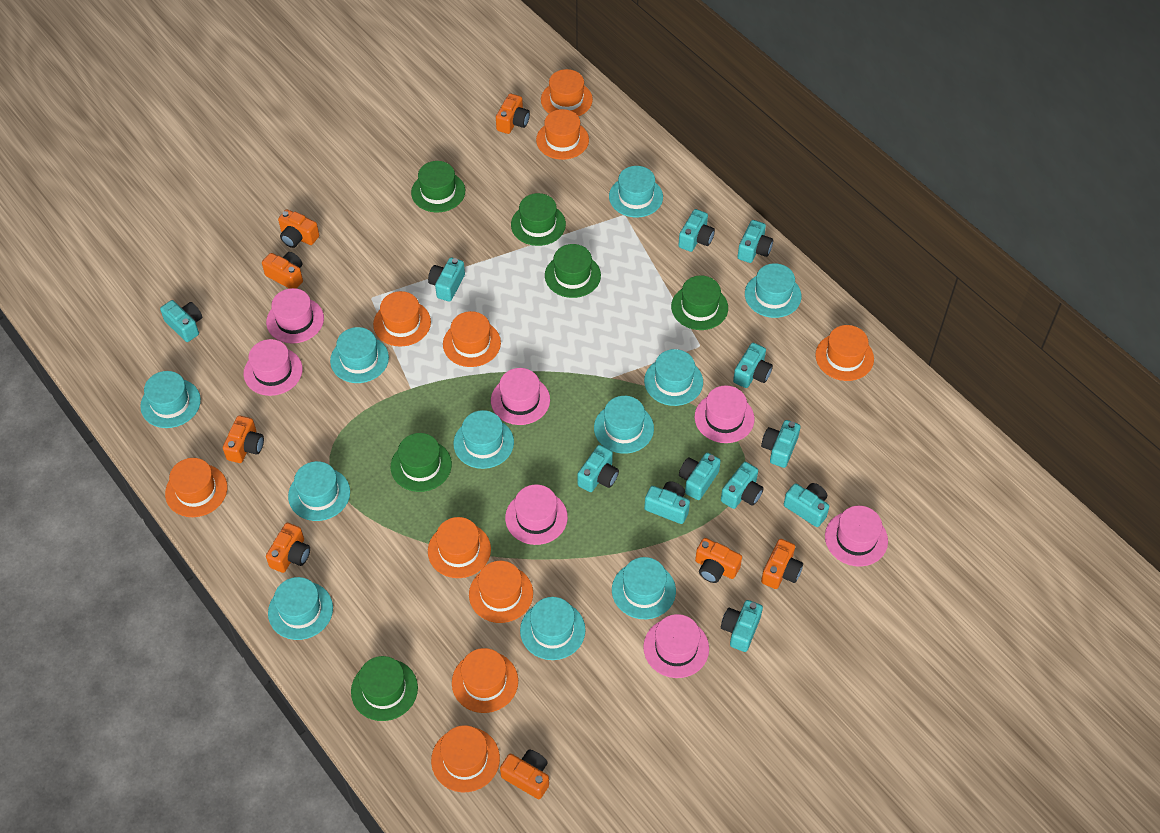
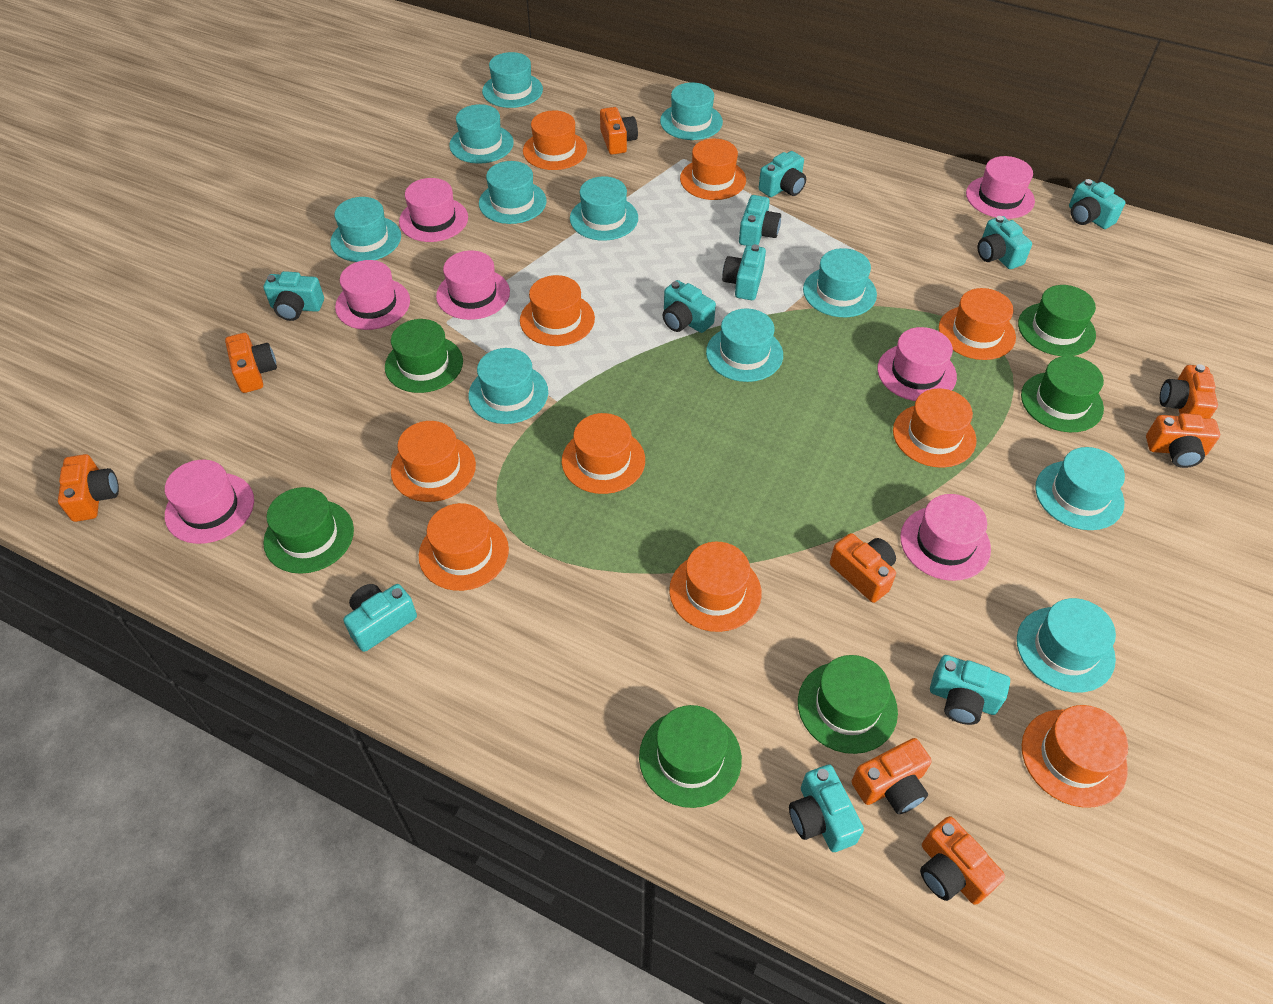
turquoise camera: 12 -> 10

